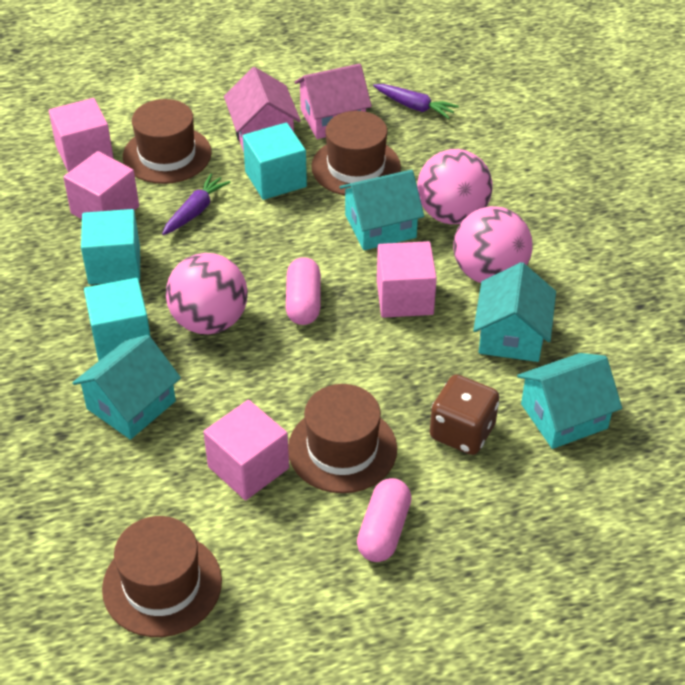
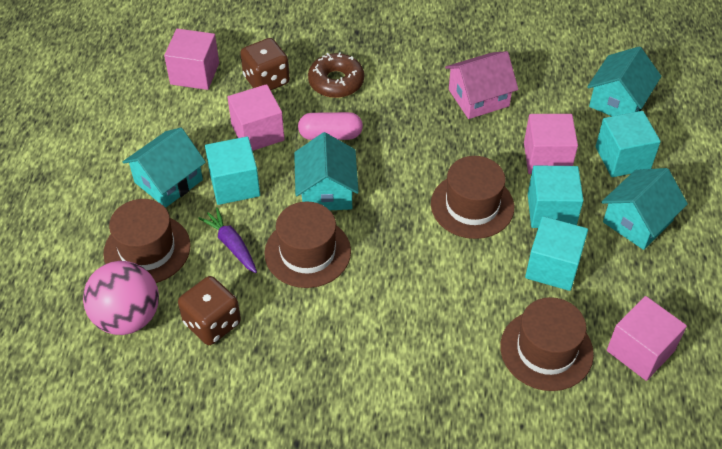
brown dice: 1 -> 2
brown donut: 0 -> 1
pink ball: 3 -> 1
pink capsule: 2 -> 1
pink house: 2 -> 1
purple carrot: 2 -> 1
turquoise cube: 3 -> 4

